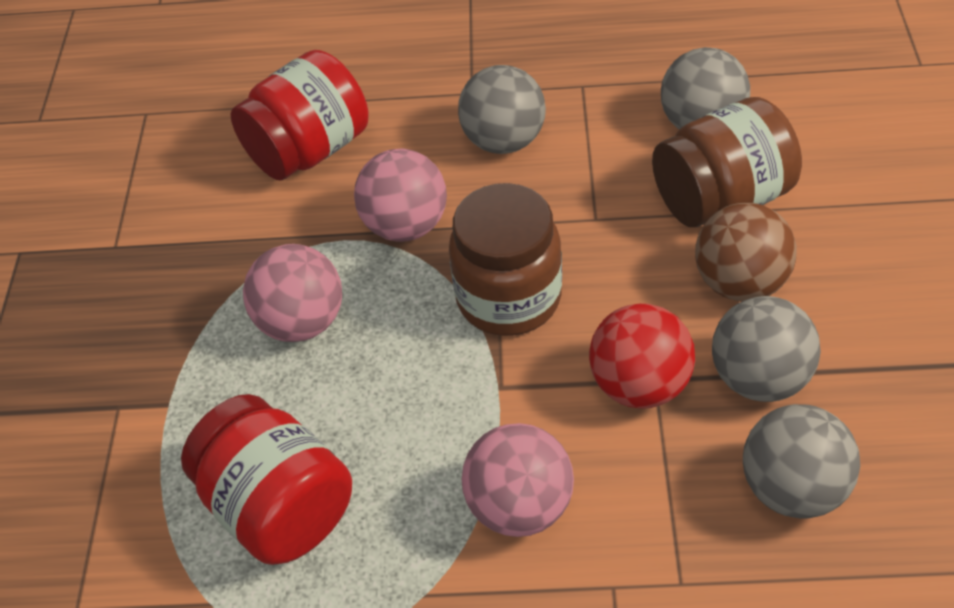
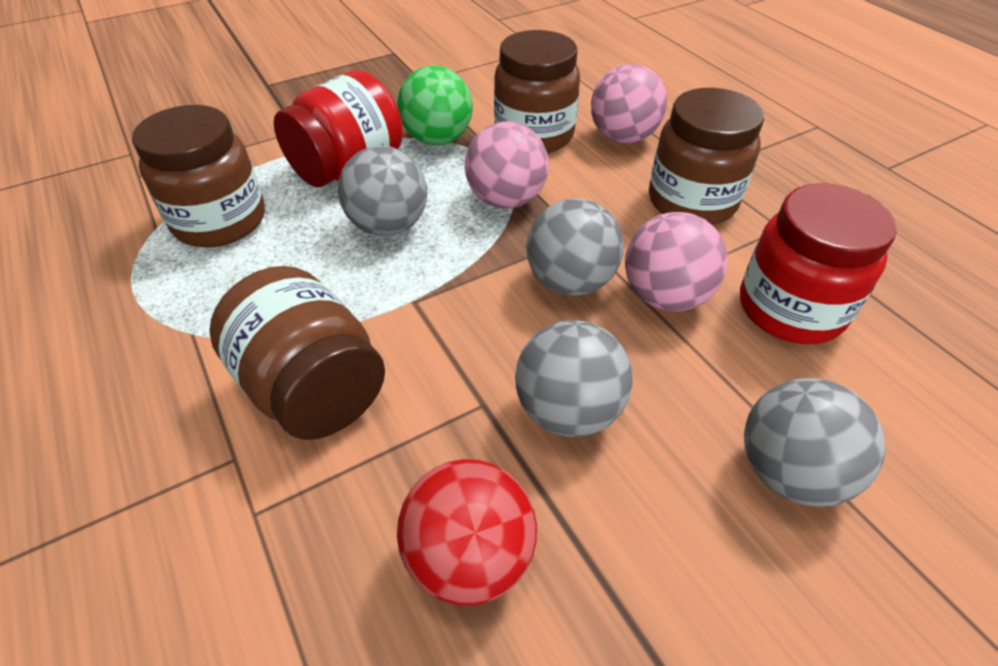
brown ball: 1 -> 0
brown jar: 2 -> 4
green ball: 0 -> 1

